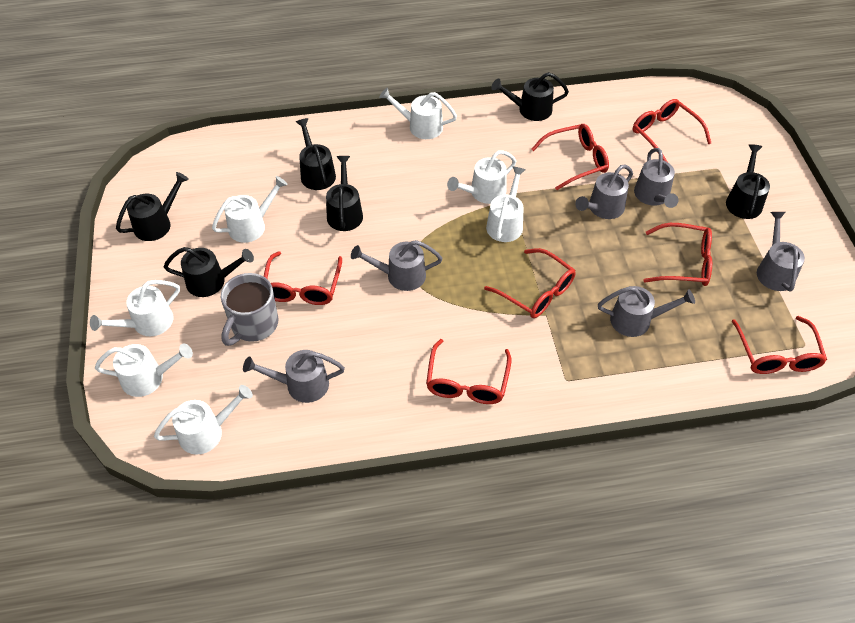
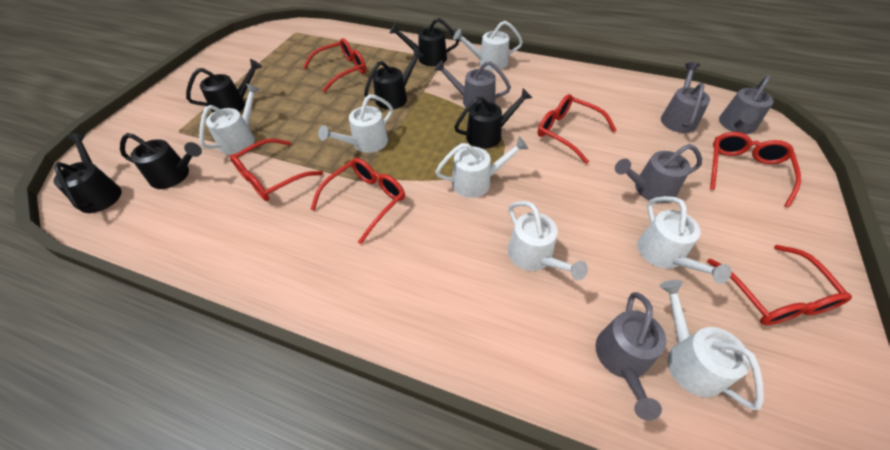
grey mug: 1 -> 0
grey watering can: 6 -> 5
red glasses: 7 -> 6

